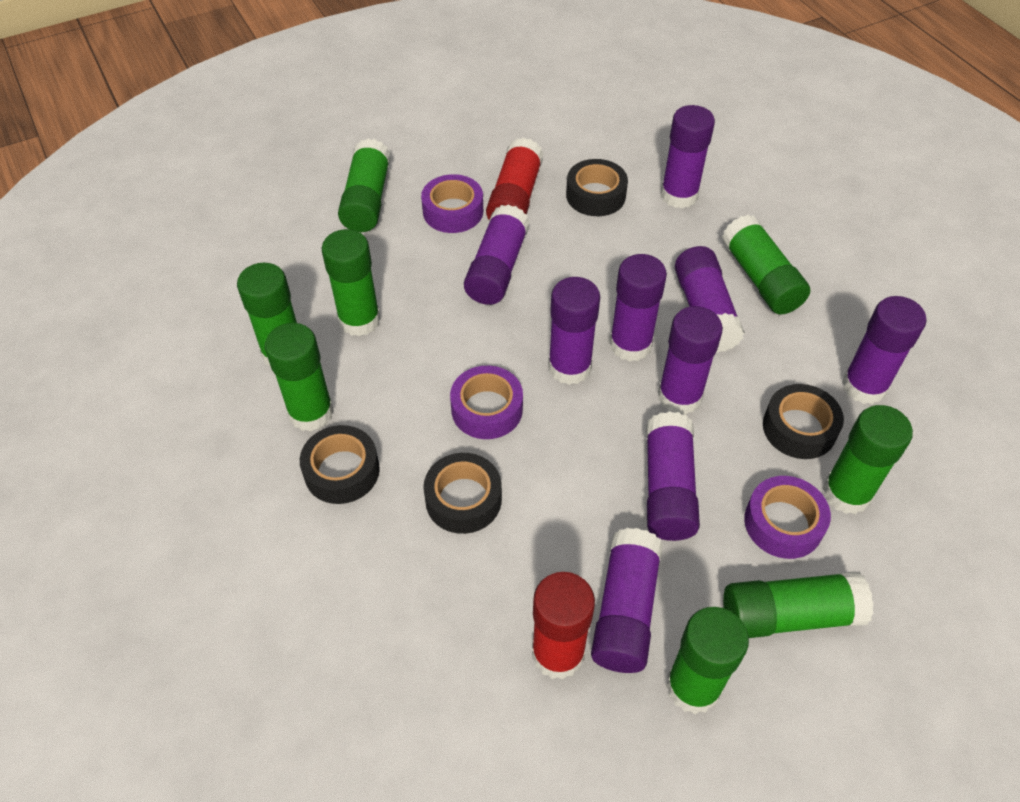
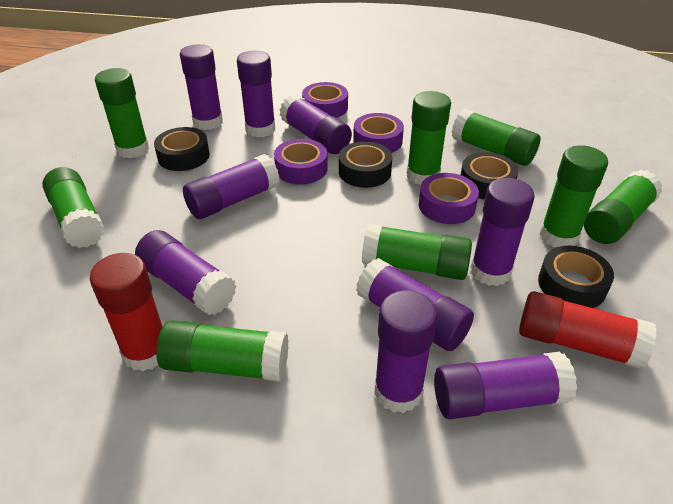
purple tape: 3 -> 4

